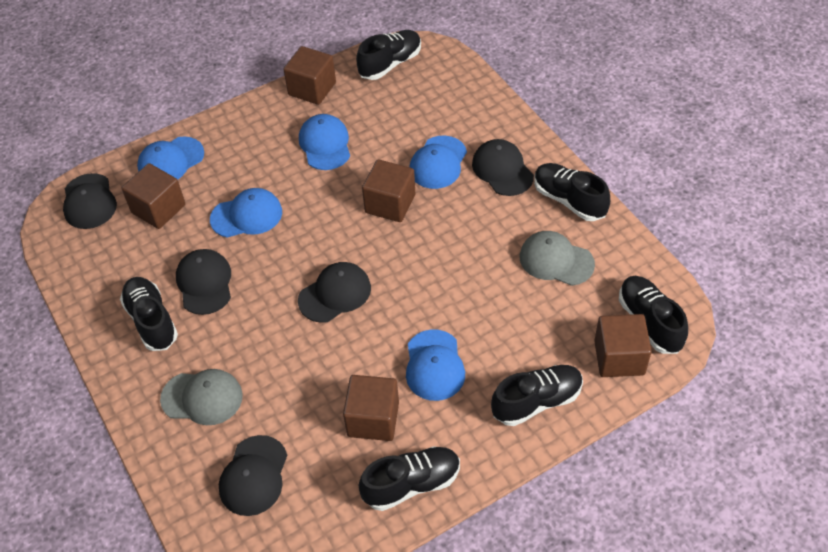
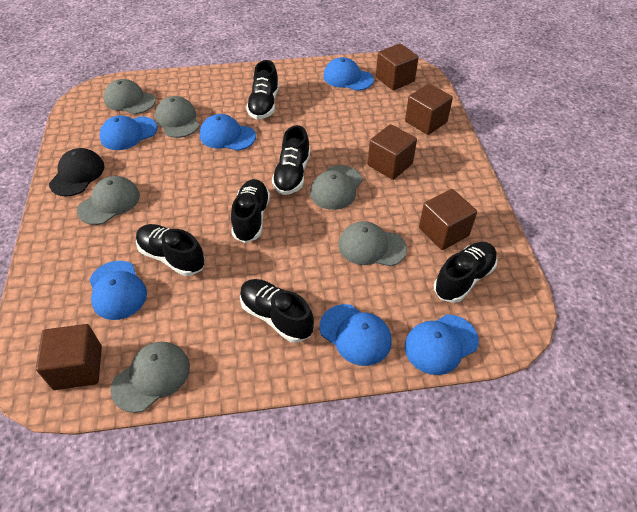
black cap: 5 -> 1
blue cap: 5 -> 6
grey cap: 2 -> 6

